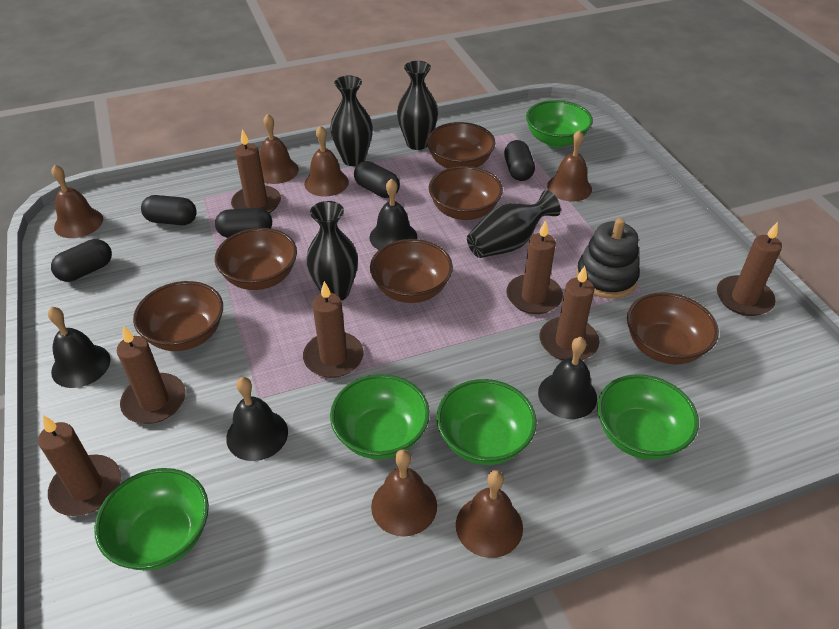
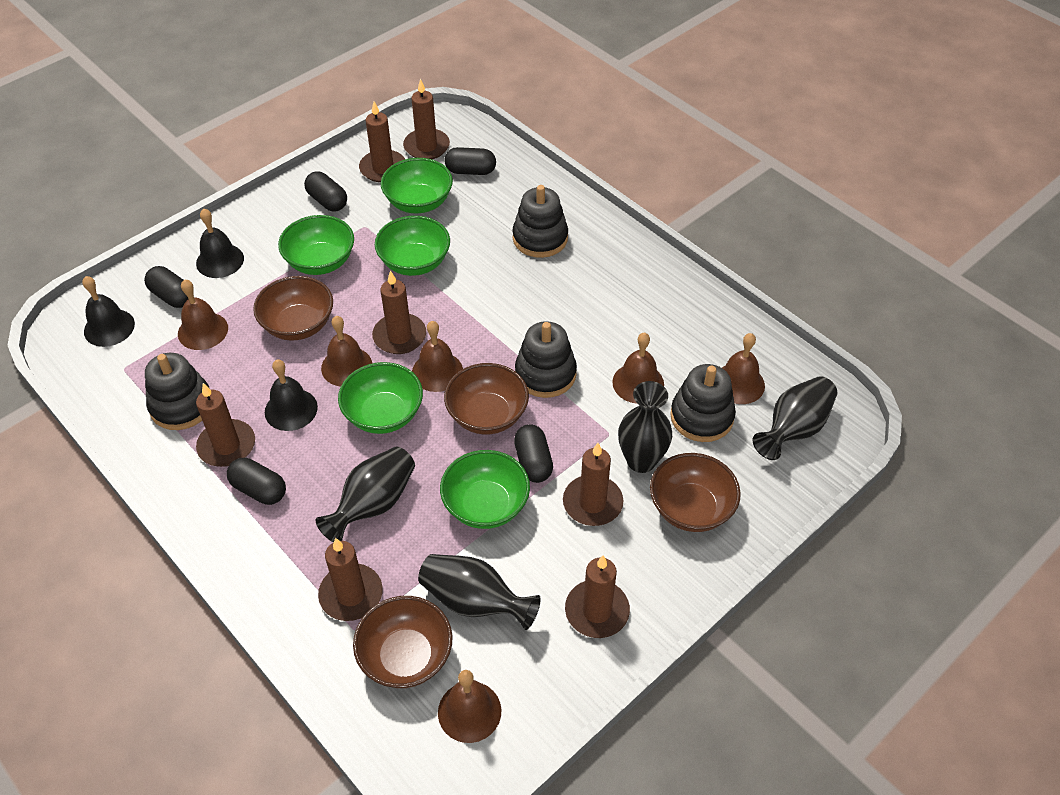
black bell: 4 -> 3
black stacking toy: 1 -> 4
brown bowl: 6 -> 4

